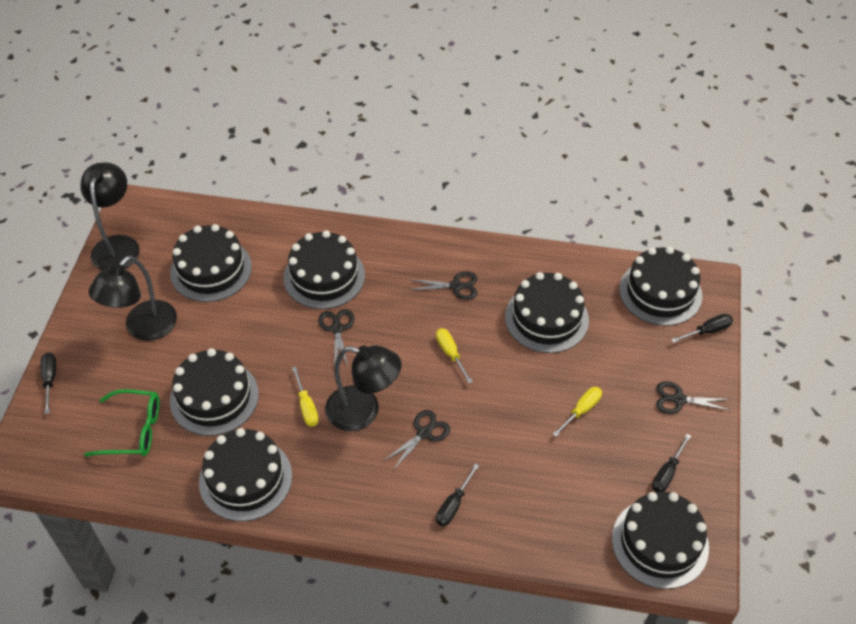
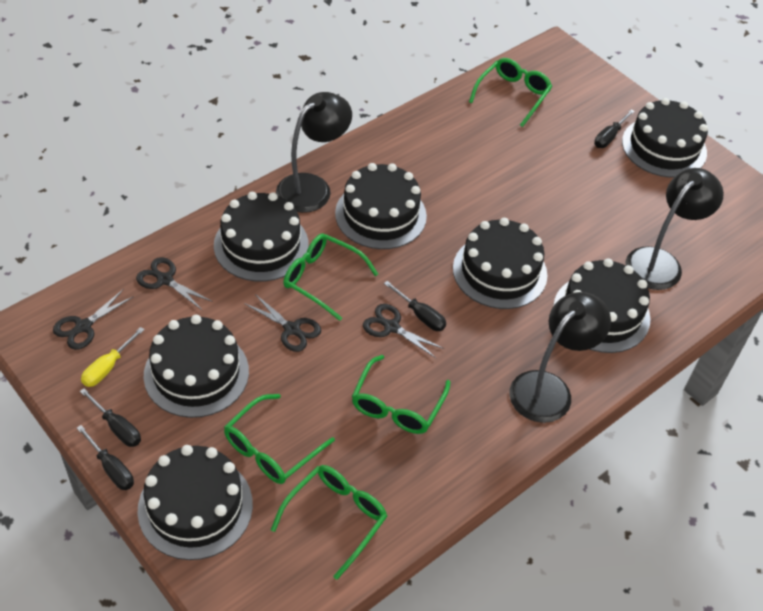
green glasses: 1 -> 5
yellow screwdriver: 3 -> 1

